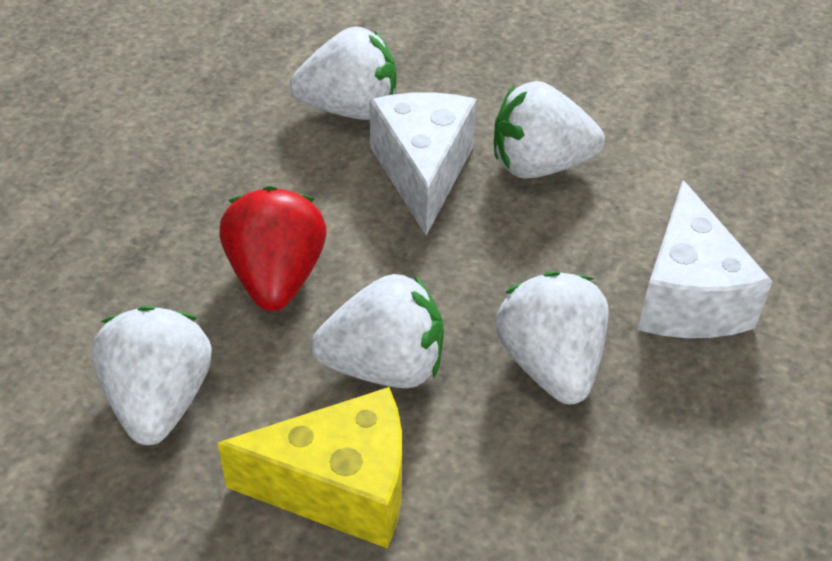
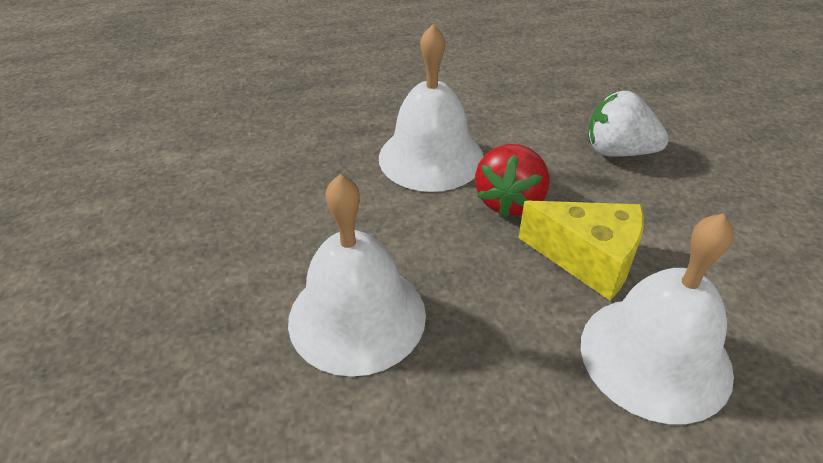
white bell: 0 -> 3
white cheese: 2 -> 0
white strawberry: 5 -> 1

